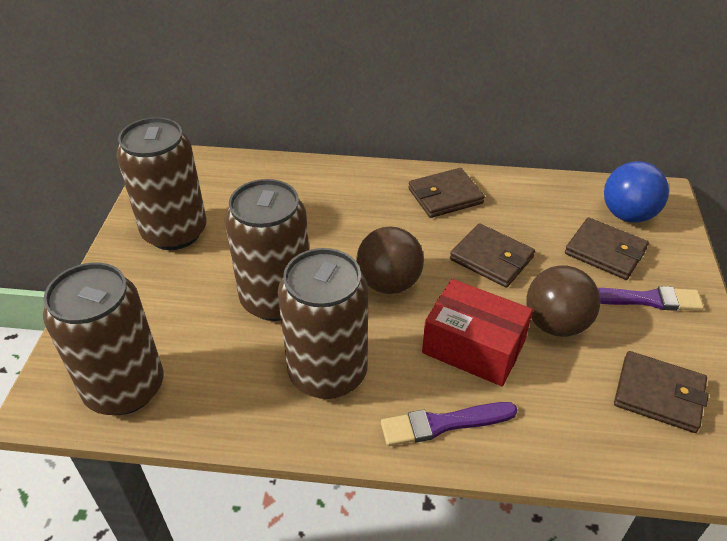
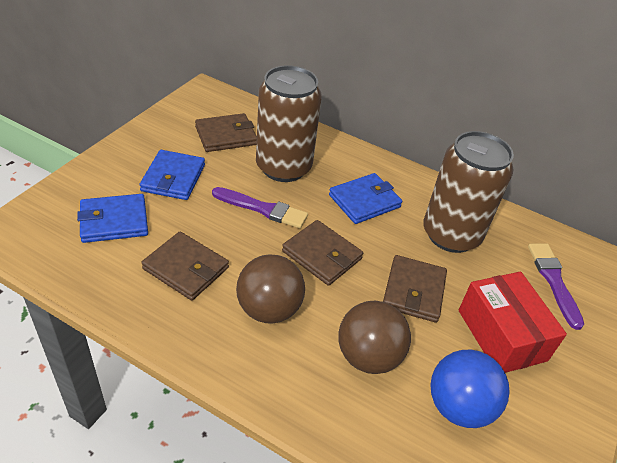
blue wallet: 0 -> 3
brown can: 4 -> 2

